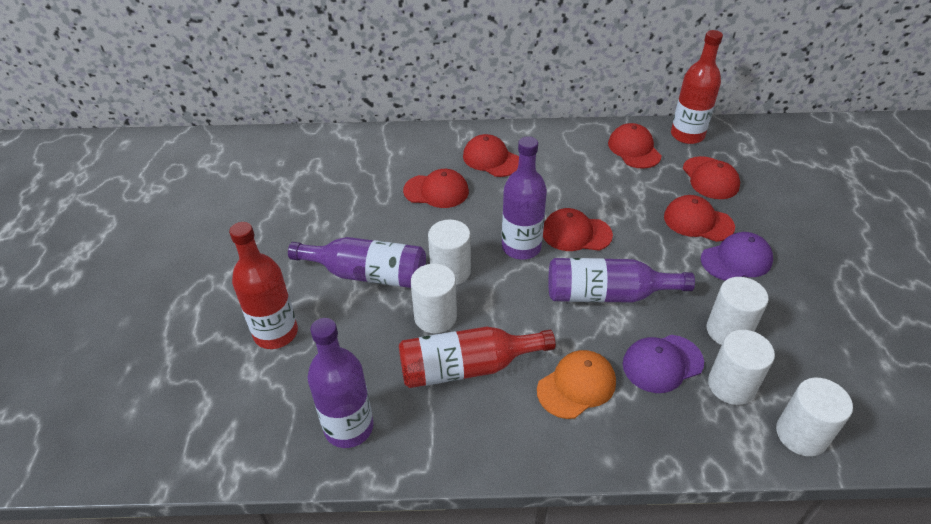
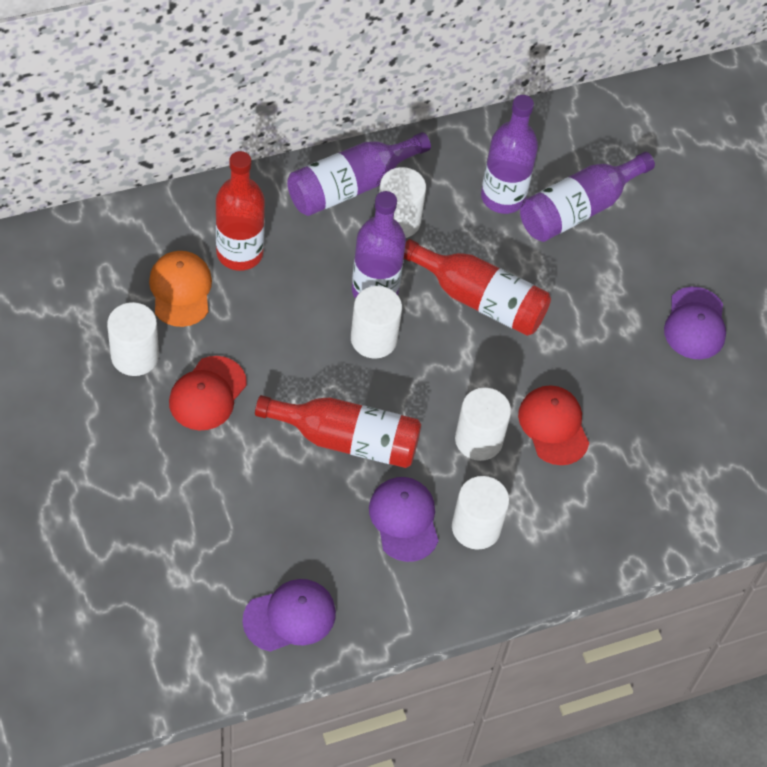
purple cap: 2 -> 3
red cap: 6 -> 2

